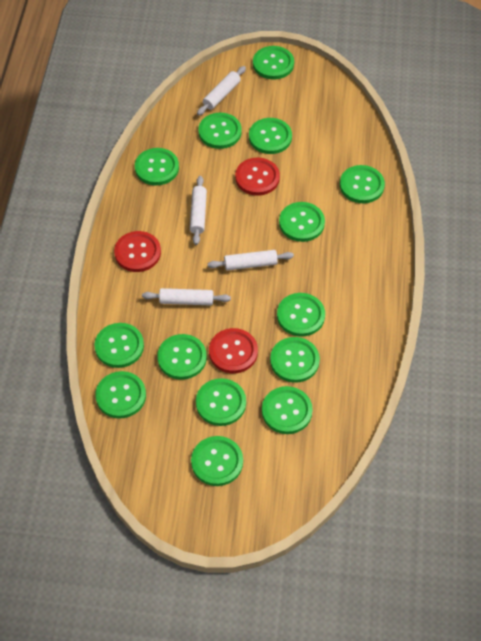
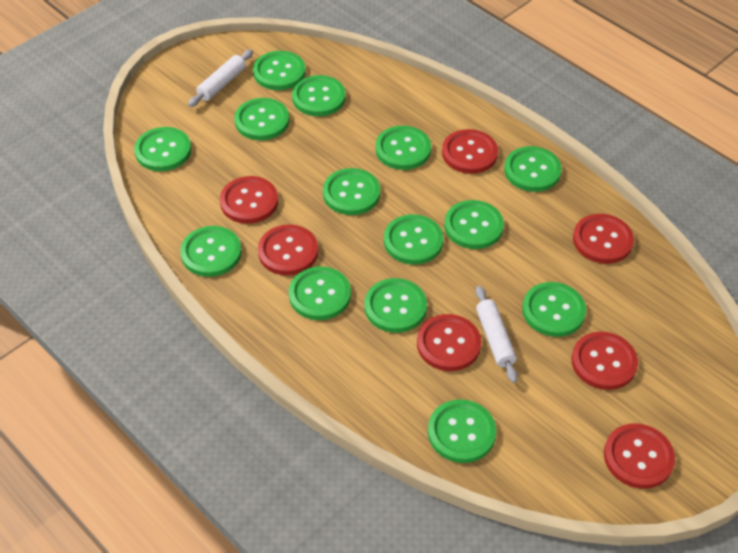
red button: 3 -> 7
white rolling pin: 4 -> 2

